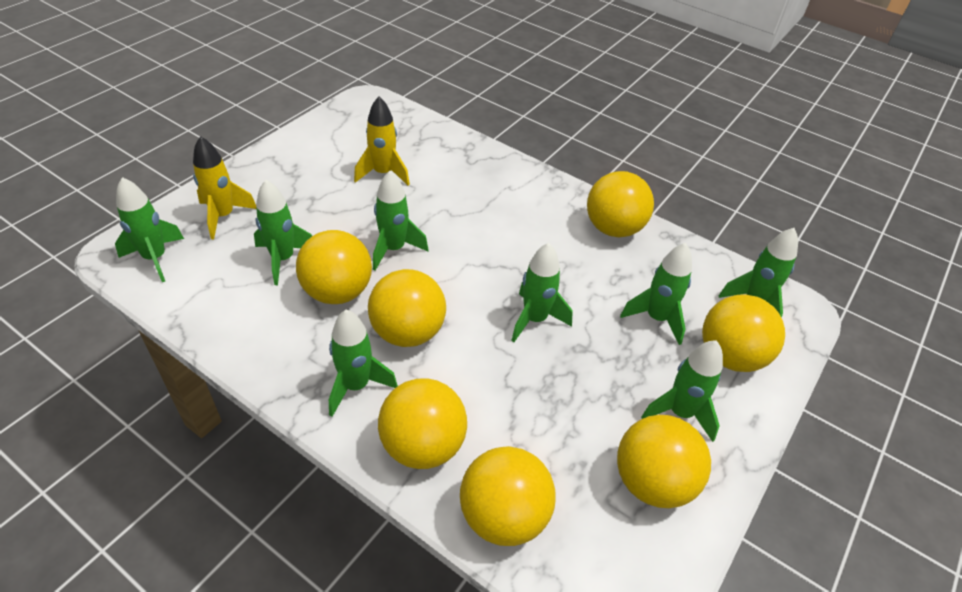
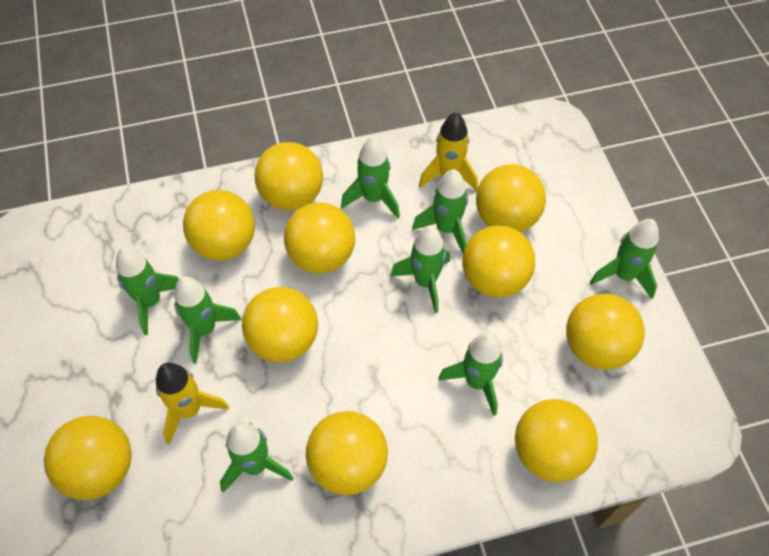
yellow ball: 7 -> 10

